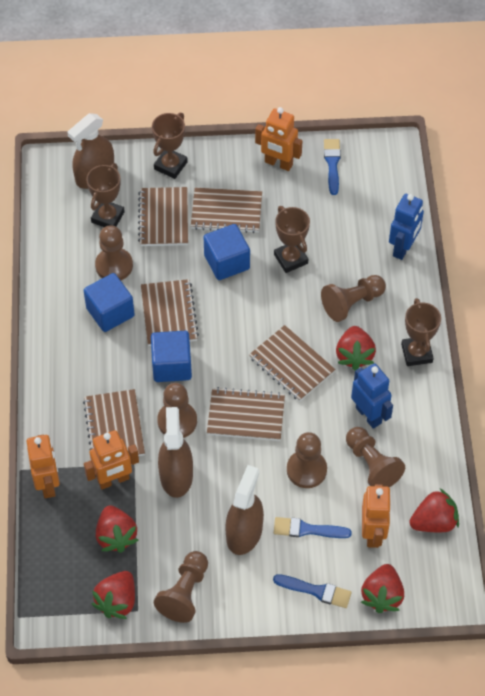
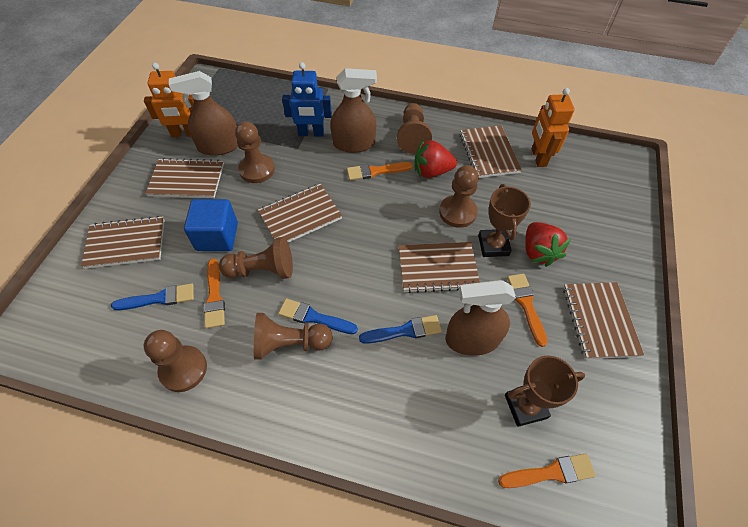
blue cube: 3 -> 1
blue robot: 2 -> 1
brown trophy: 4 -> 2
orange brush: 0 -> 4
orange robot: 4 -> 2
red strawberry: 5 -> 2

